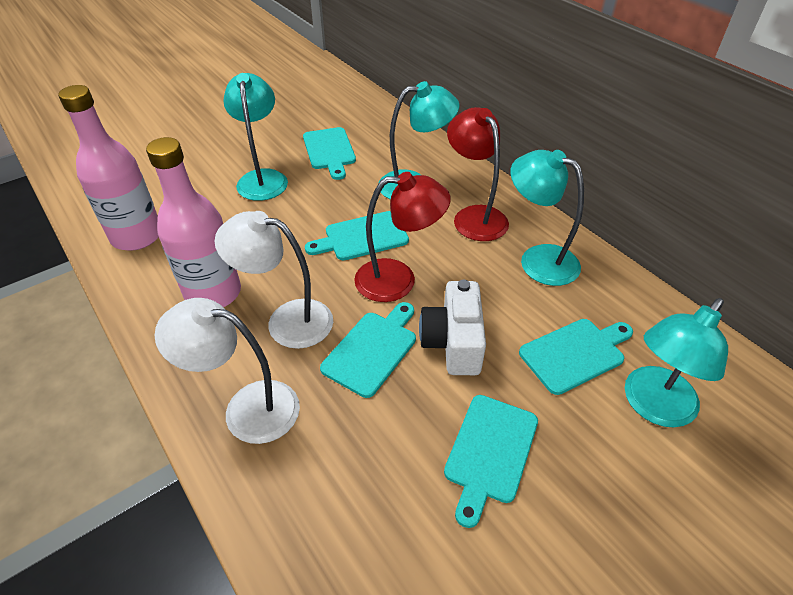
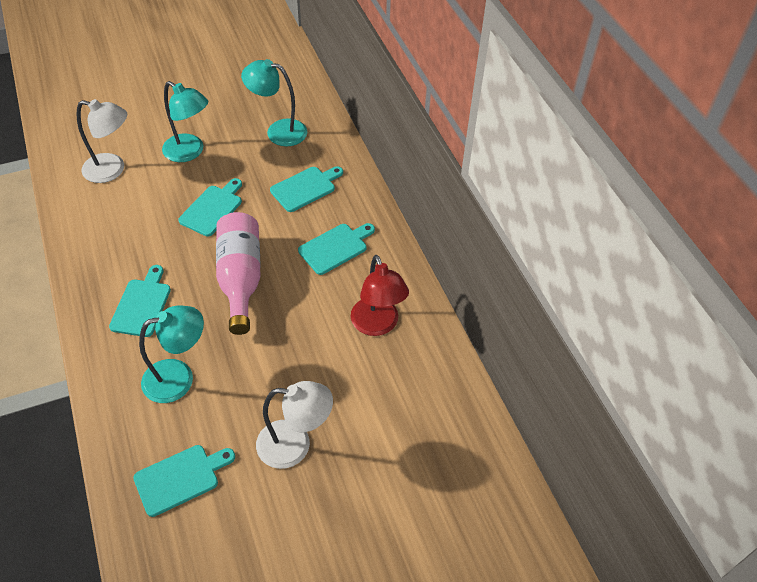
pink bottle: 2 -> 1
red lamp: 2 -> 1
turquoise lamp: 4 -> 3
white camera: 1 -> 0

